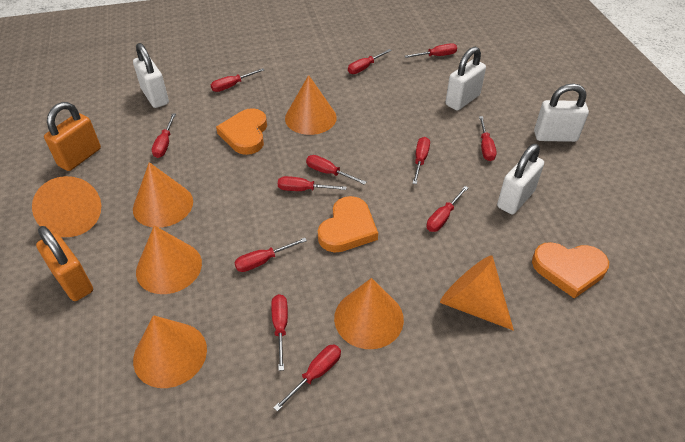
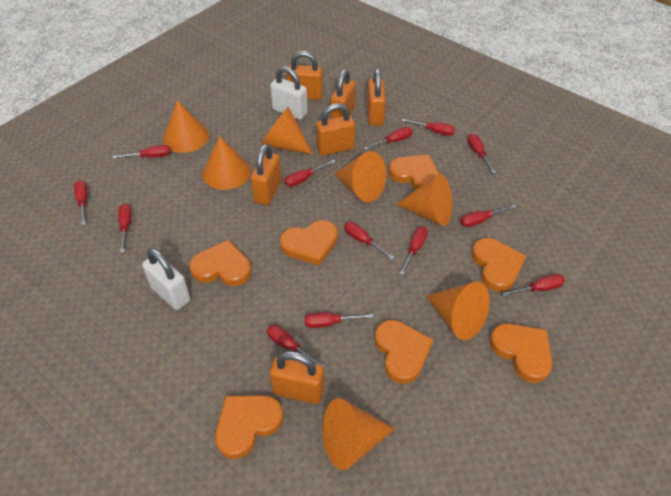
orange heart: 3 -> 7
orange padlock: 2 -> 6
red screwdriver: 12 -> 13
white padlock: 4 -> 2

